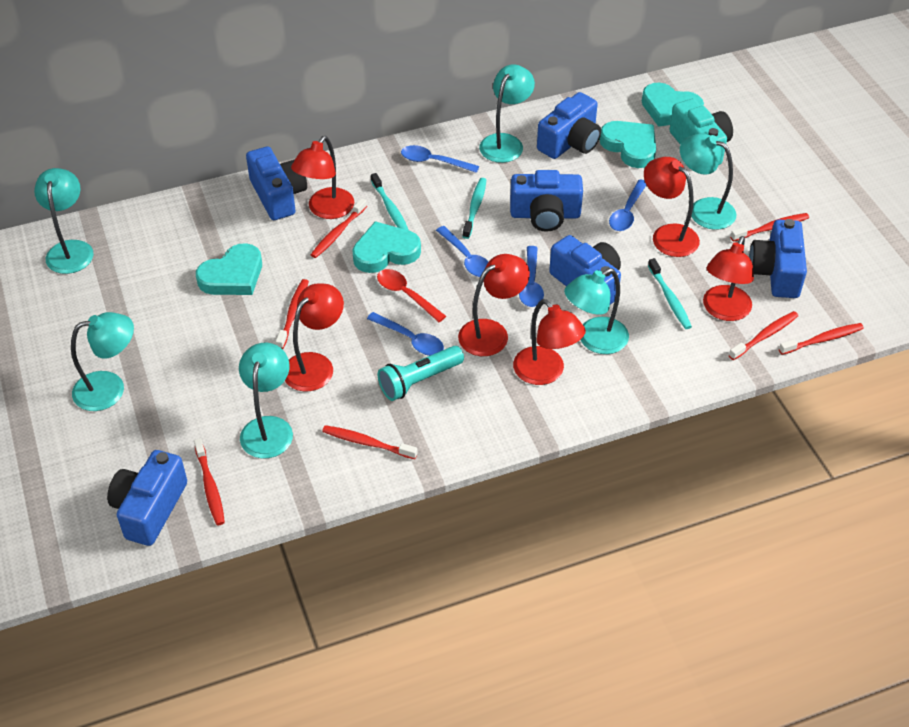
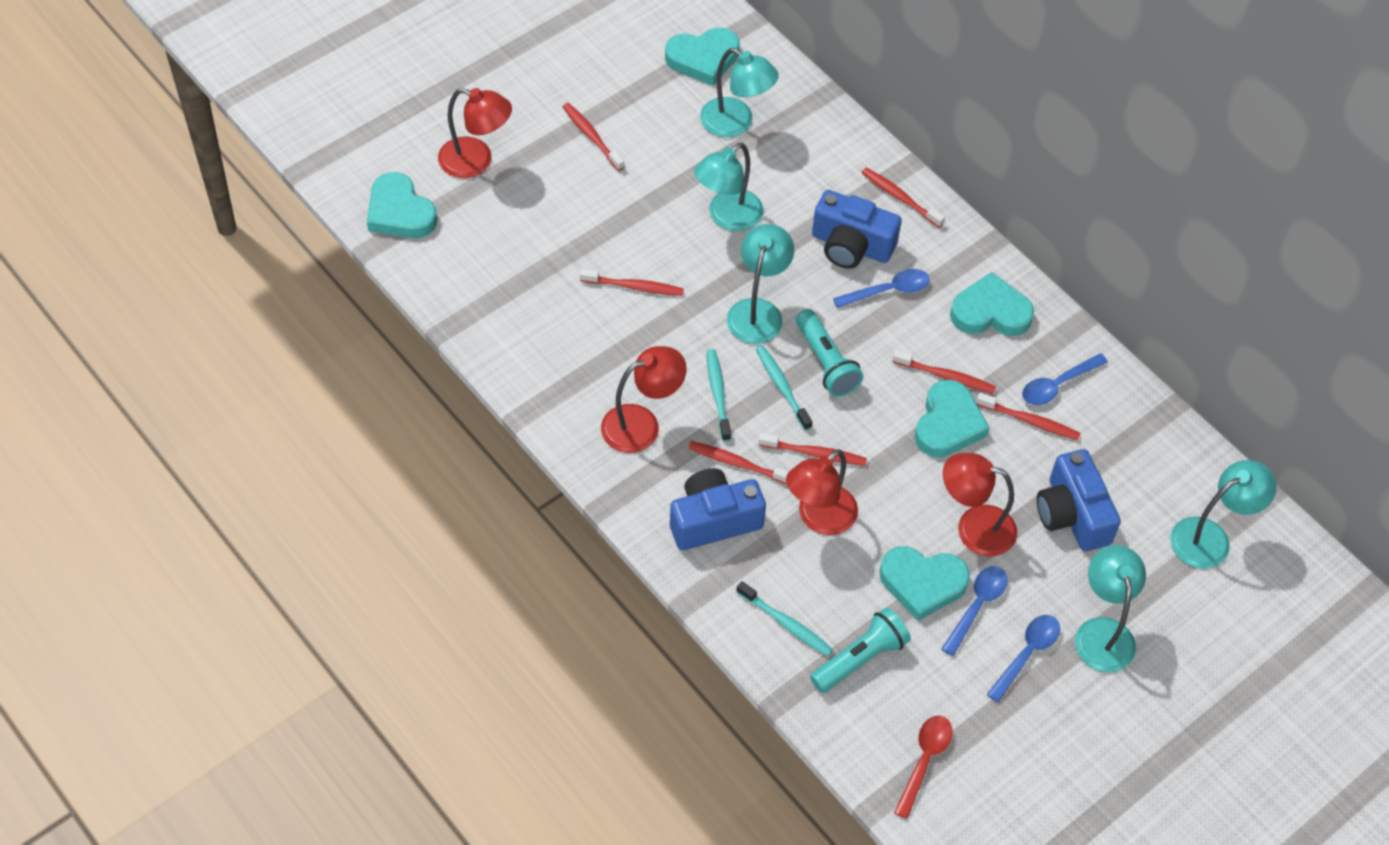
blue camera: 6 -> 3
blue spoon: 5 -> 4
red lamp: 6 -> 4
turquoise camera: 1 -> 0
turquoise flashlight: 1 -> 2
turquoise heart: 4 -> 5
turquoise lamp: 6 -> 5

